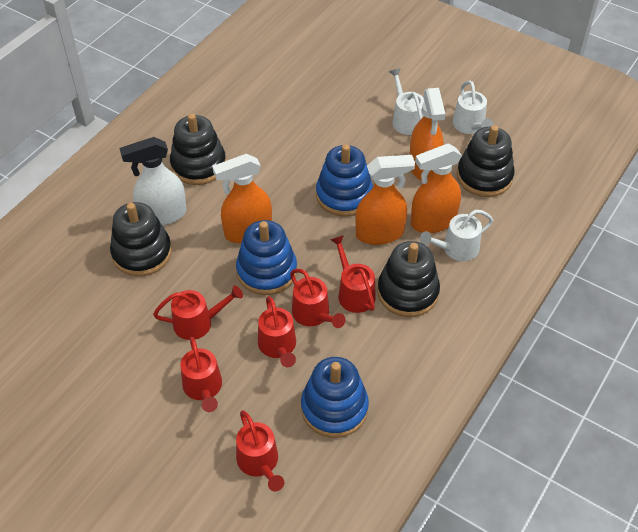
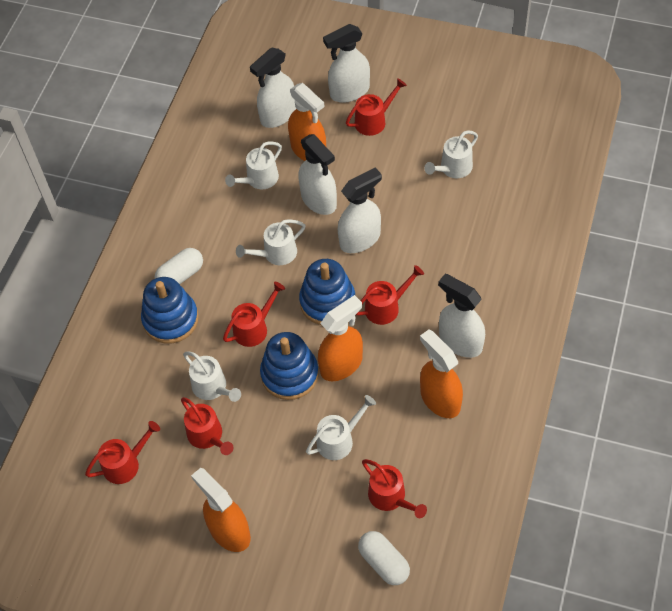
black stacking toy: 4 -> 0
white capsule: 0 -> 2
white spray bottle: 1 -> 5
white watering can: 3 -> 5

